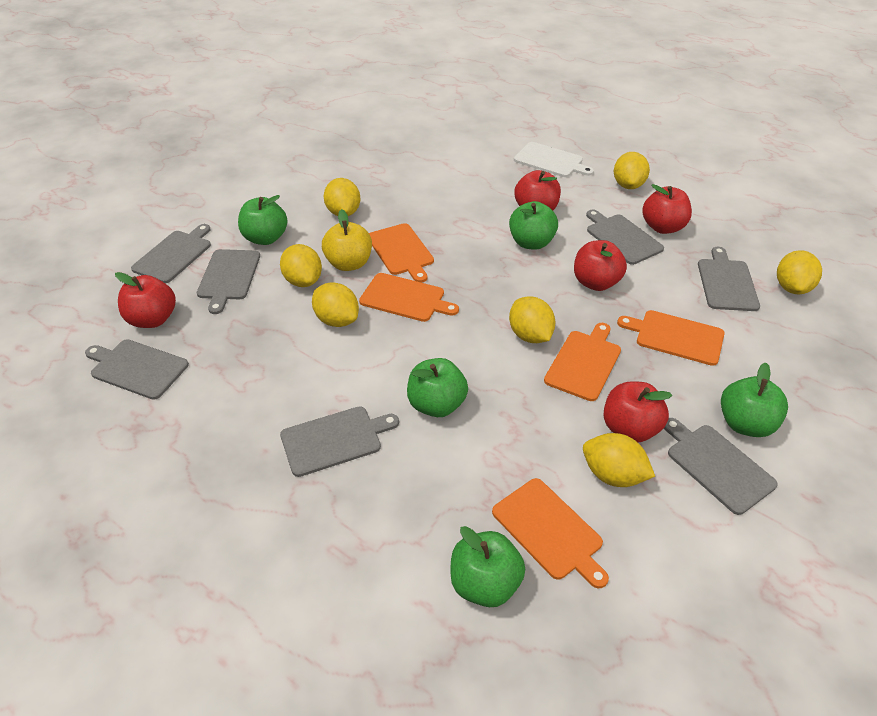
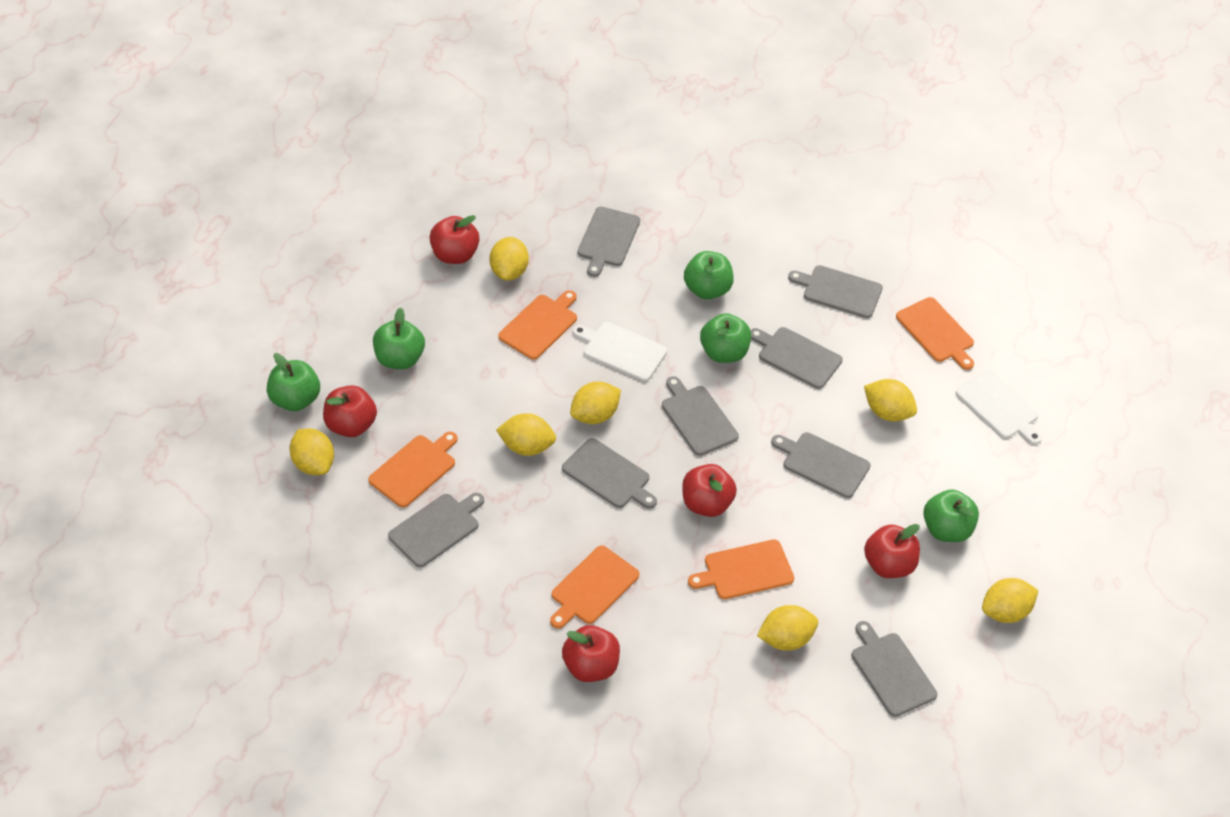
grey cutting board: 7 -> 8
white cutting board: 1 -> 2
yellow apple: 1 -> 0

